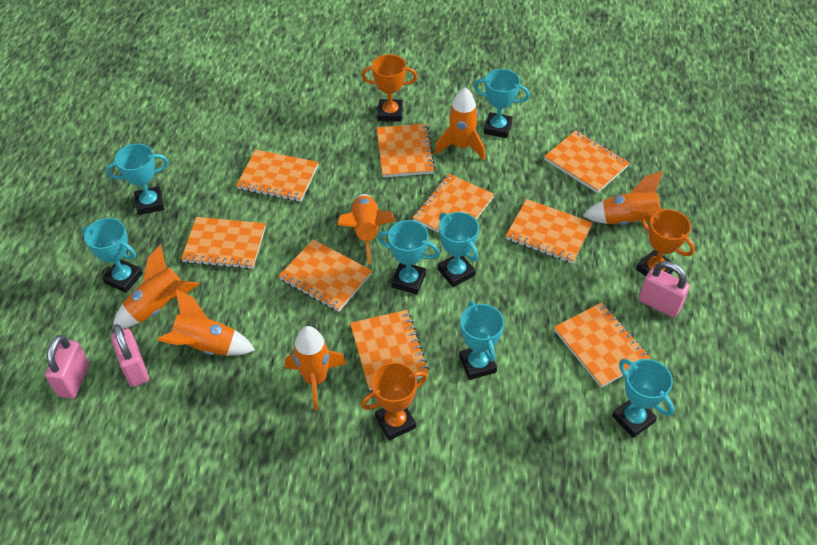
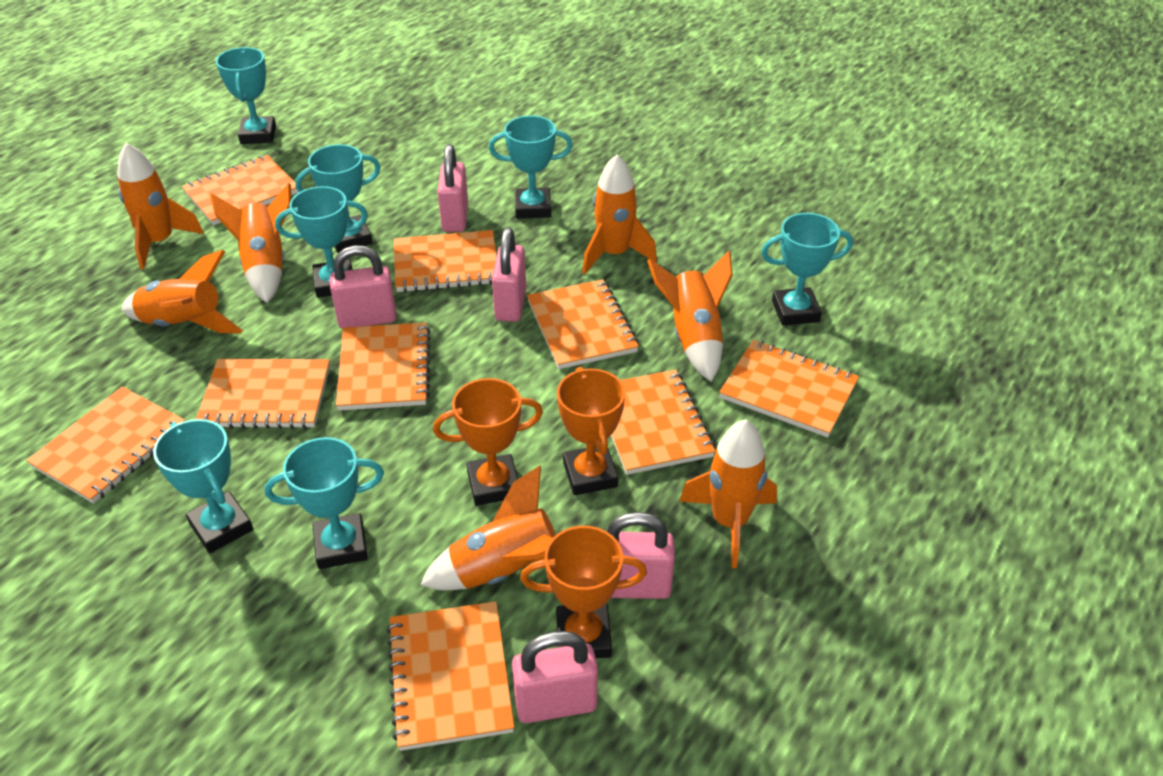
orange rocket: 6 -> 7
pink padlock: 3 -> 5

